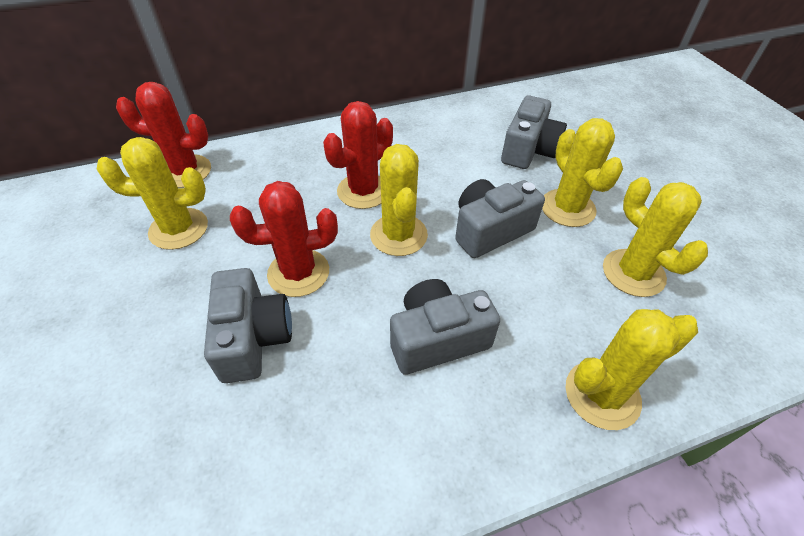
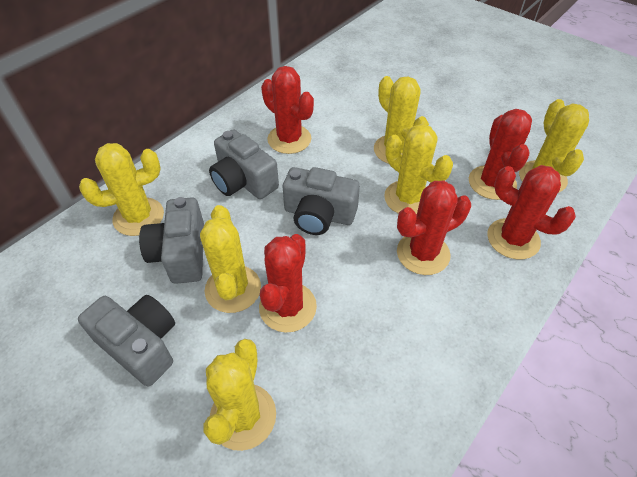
red cactus: 3 -> 5
yellow cactus: 5 -> 6

